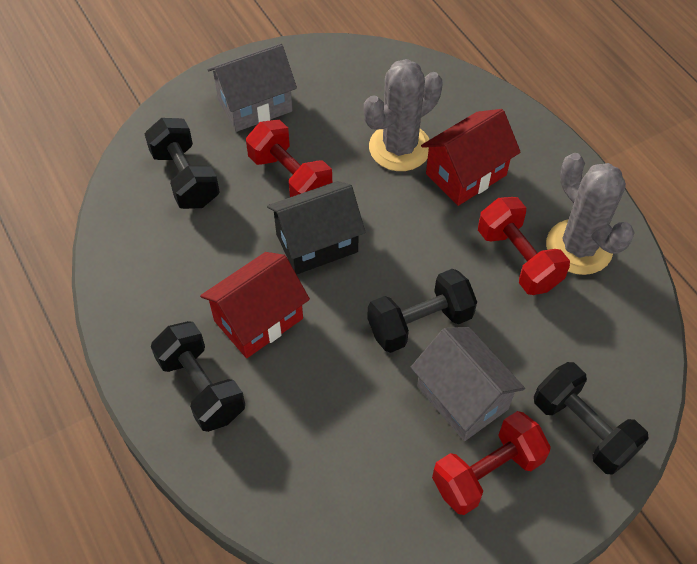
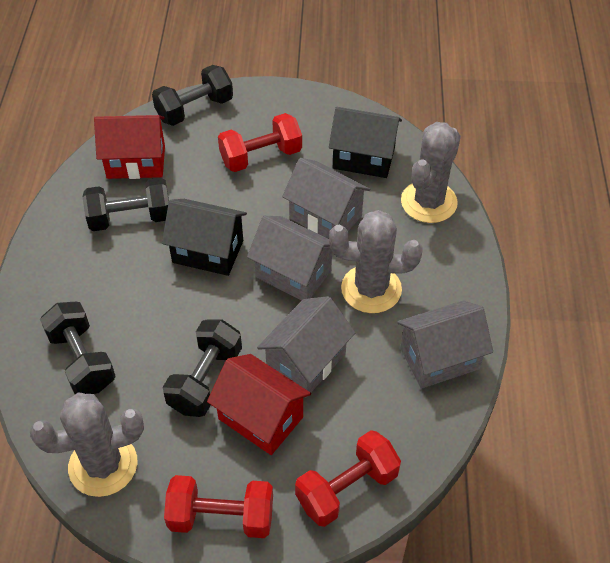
black house: 1 -> 2
grey cactus: 2 -> 3
grey house: 2 -> 4

